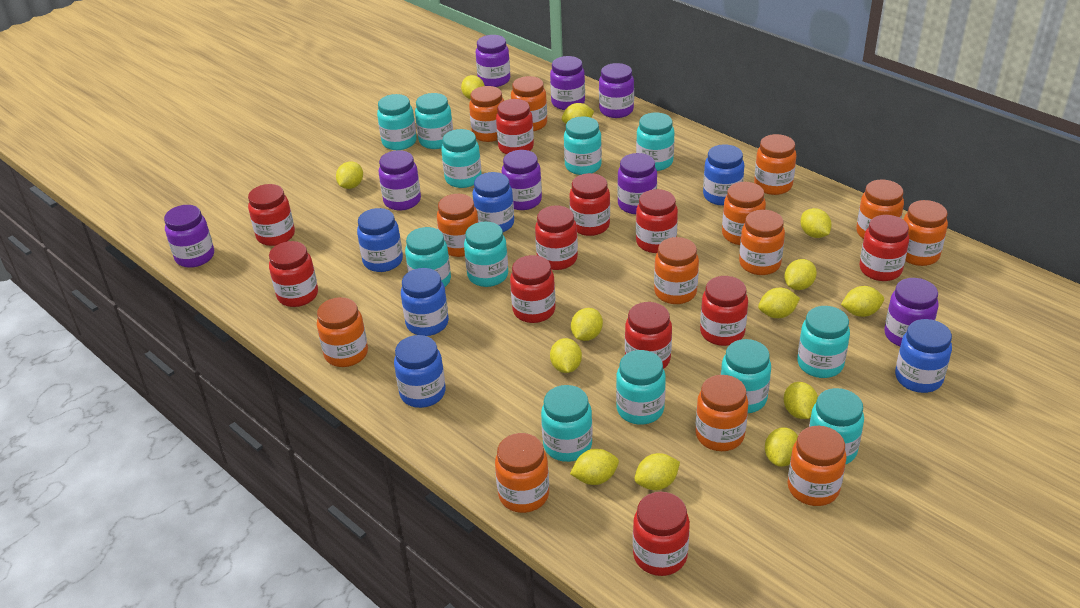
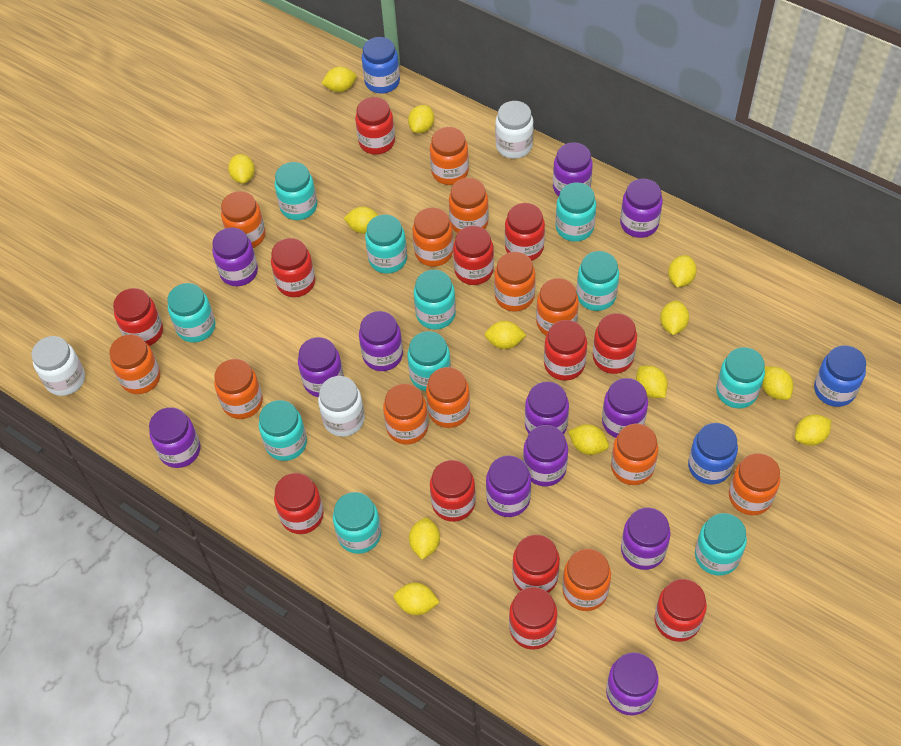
blue jar: 6 -> 3
purple jar: 8 -> 12
red jar: 11 -> 12
turquoise jar: 12 -> 11
white jar: 0 -> 3

